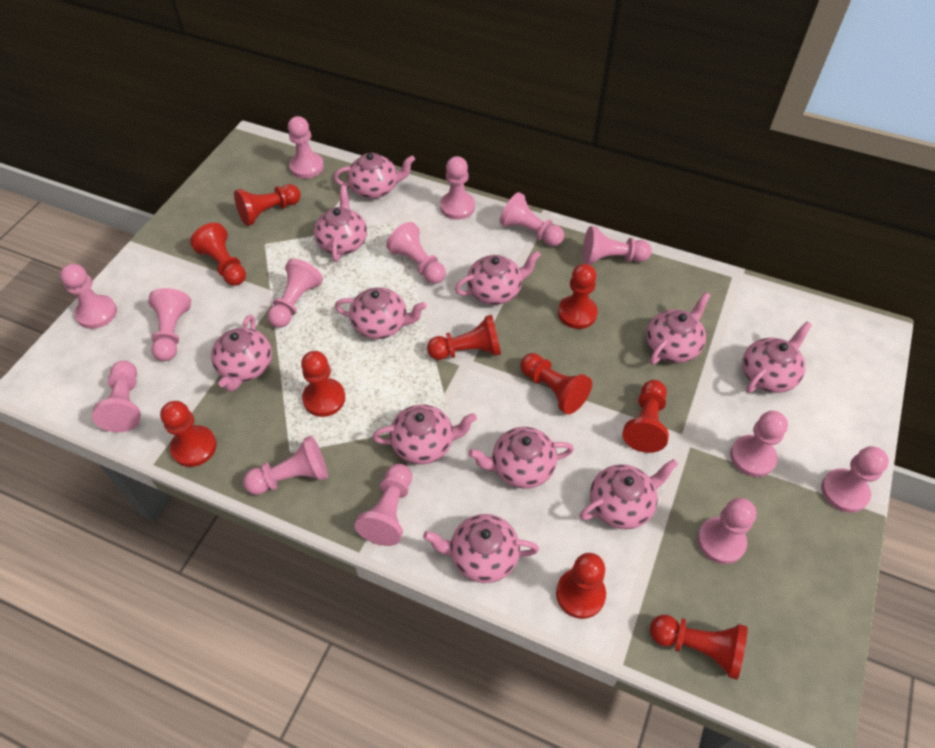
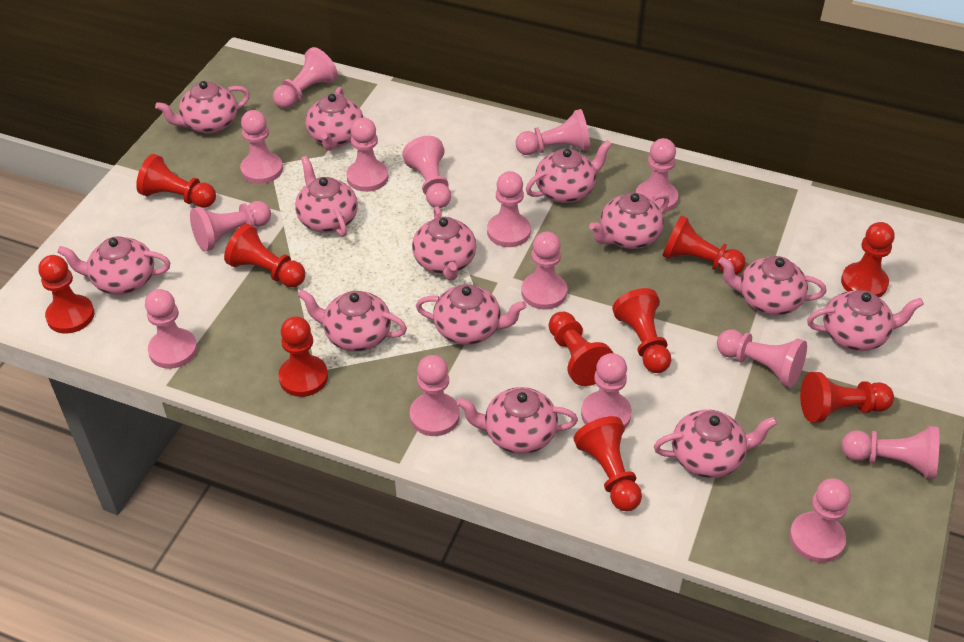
pink pawn: 14 -> 15
pink teapot: 11 -> 13

